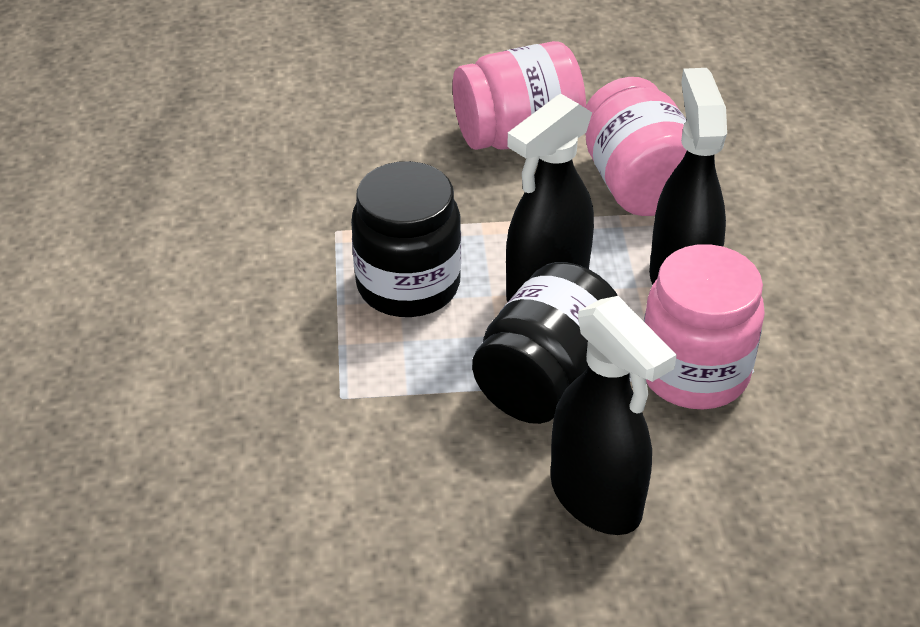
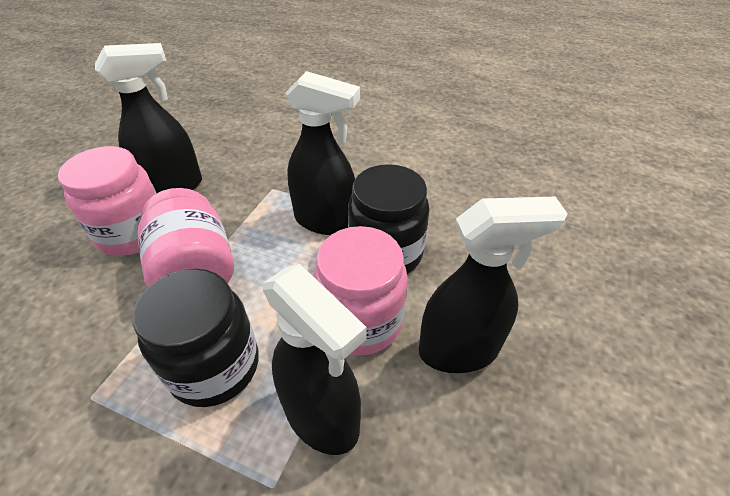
black spray bottle: 3 -> 4

